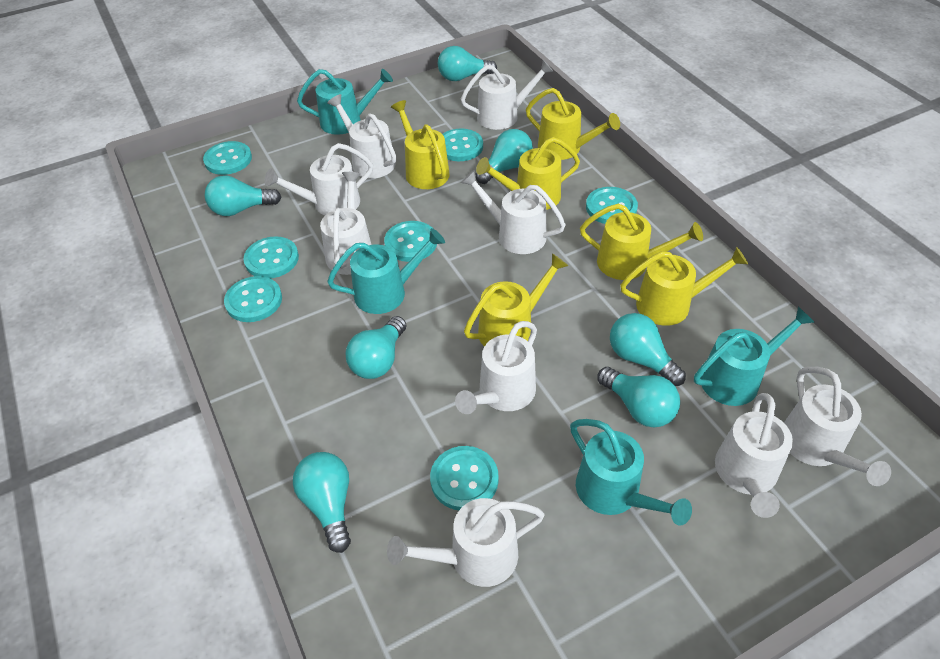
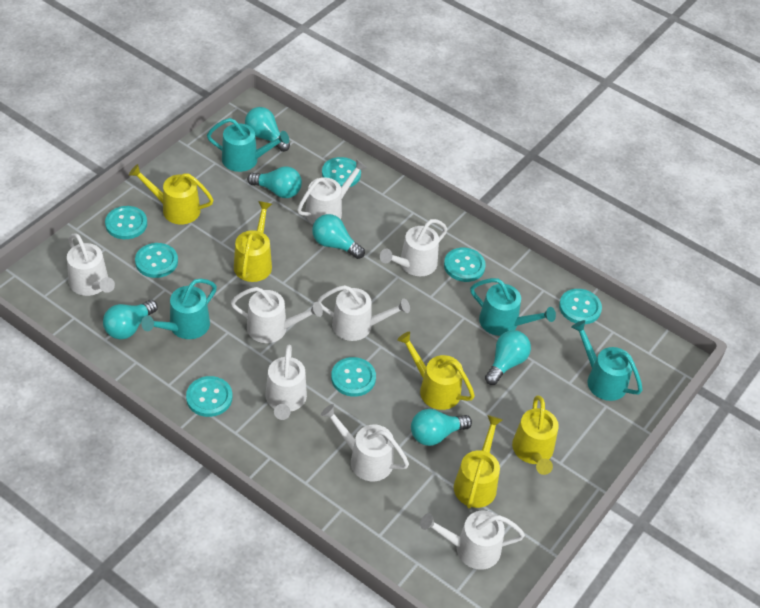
turquoise light bulb: 7 -> 6
white watering can: 9 -> 8
yellow watering can: 6 -> 5

